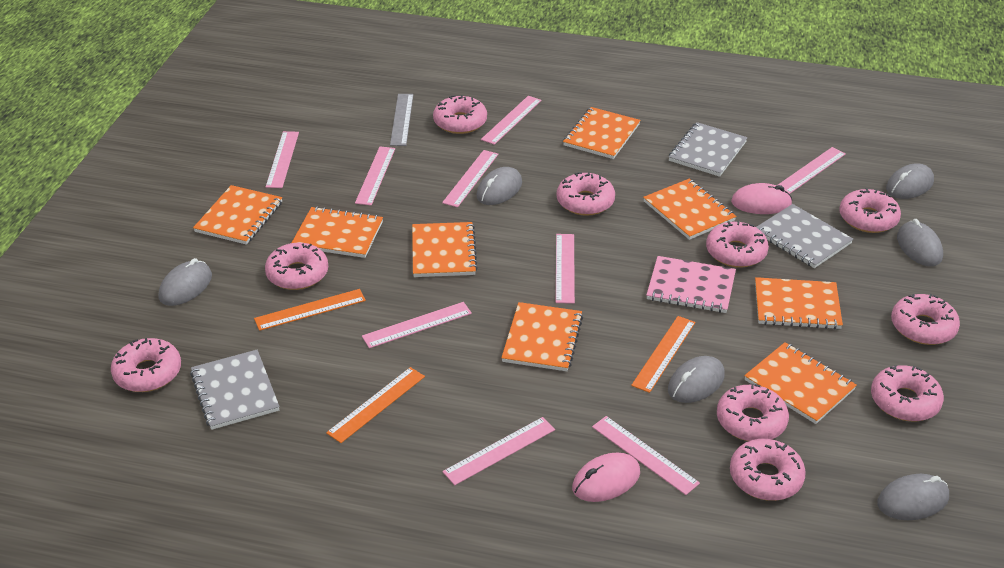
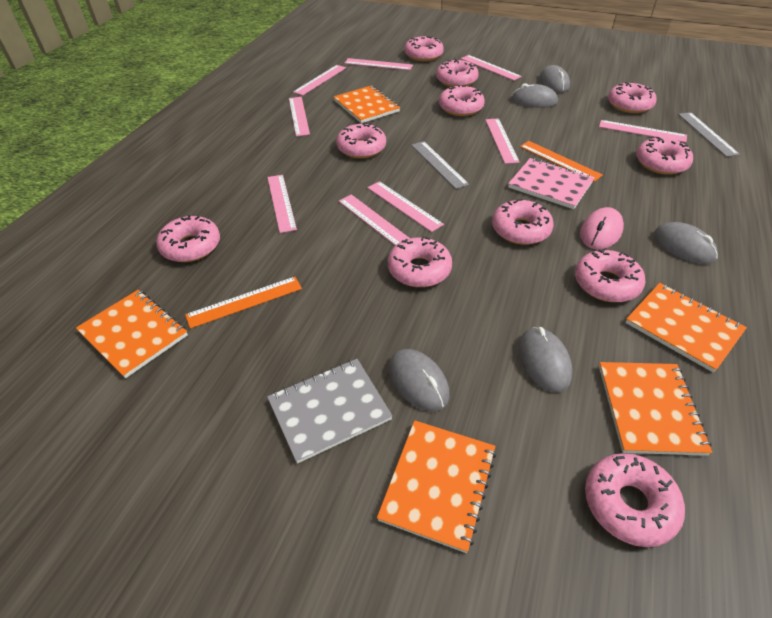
grey mouse: 6 -> 5
grey notebook: 3 -> 1
grey ruler: 1 -> 2
orange notebook: 8 -> 5
orange ruler: 3 -> 2
pink donut: 10 -> 11
pink mouse: 2 -> 1

